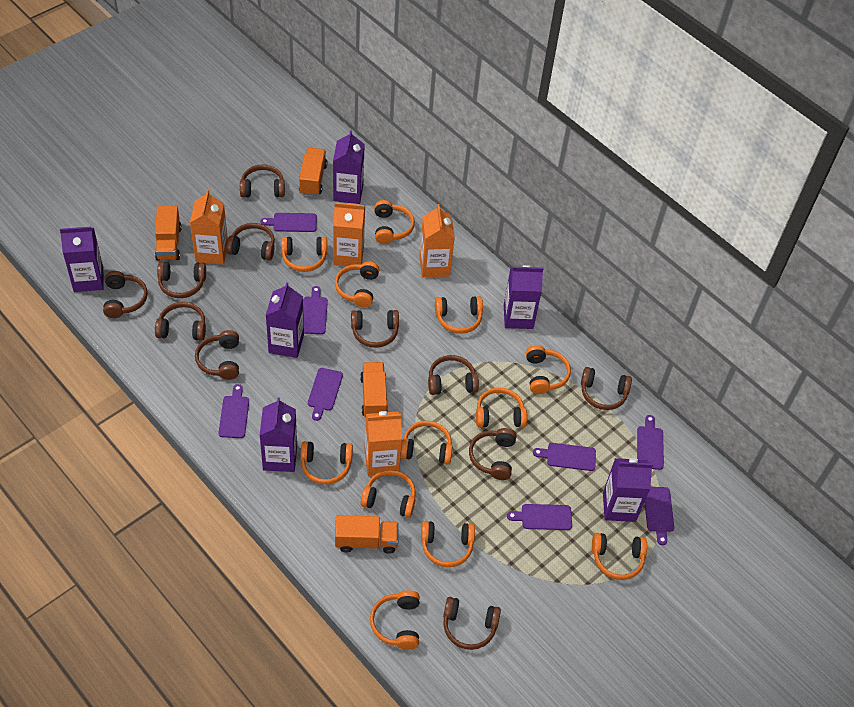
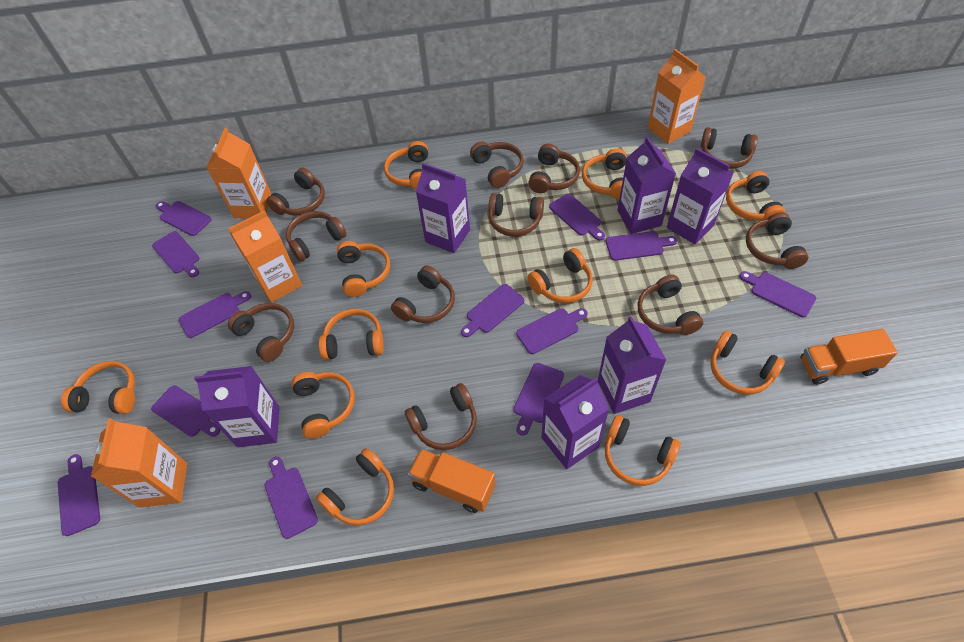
orange headphones: 12 -> 11
orange truck: 4 -> 2
purple cutting board: 8 -> 12

